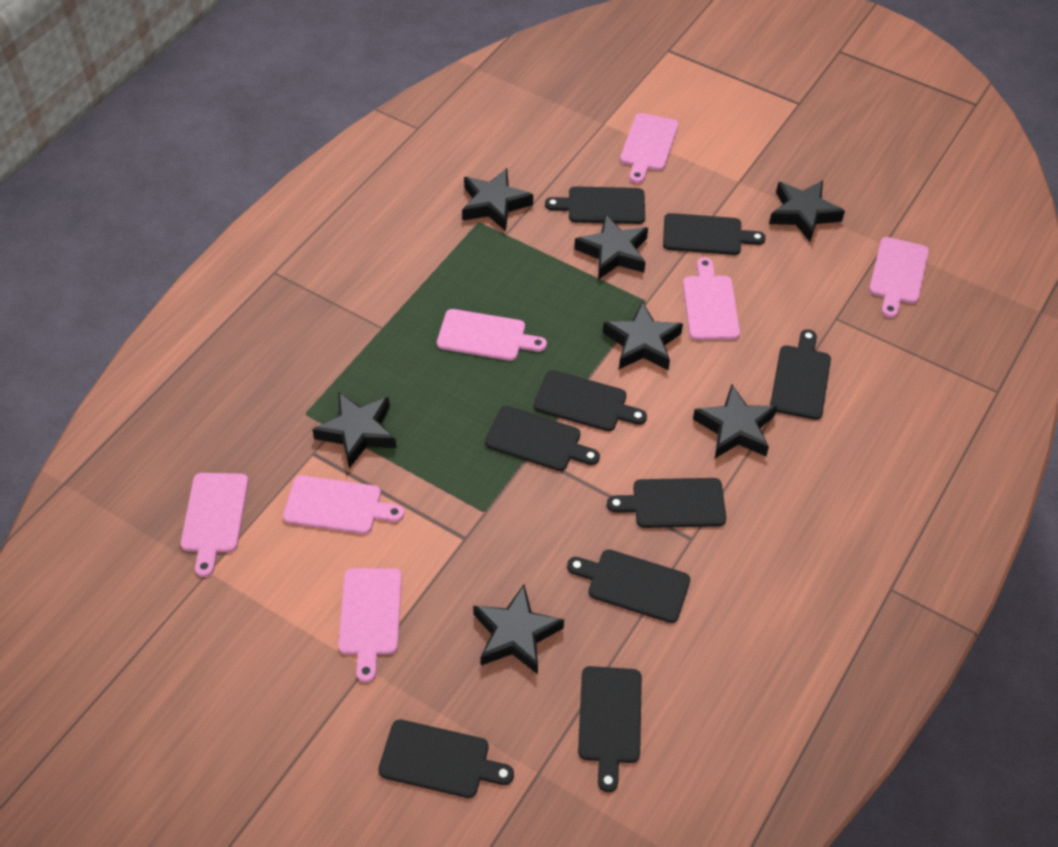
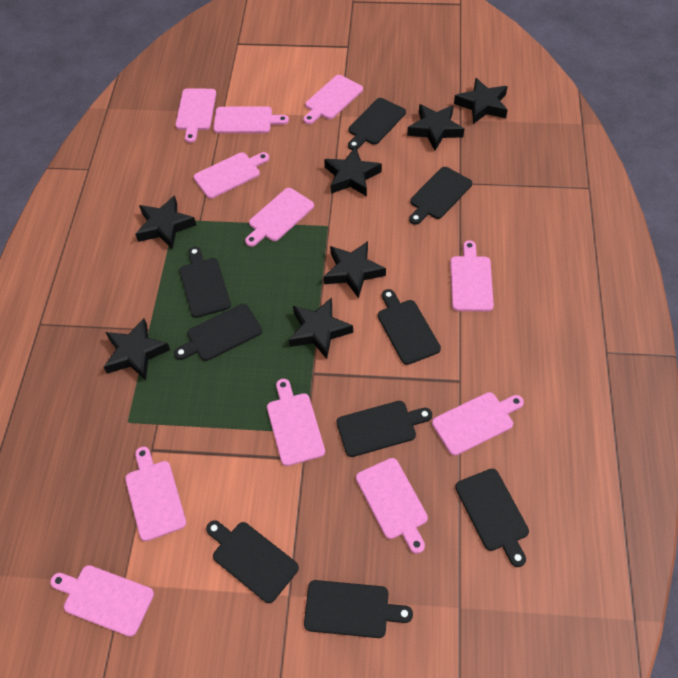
pink cutting board: 7 -> 11

